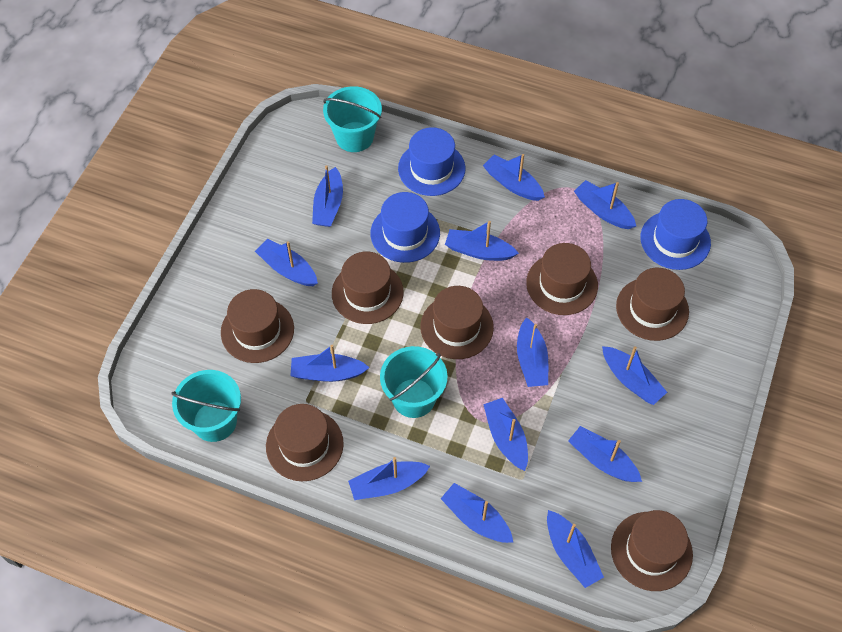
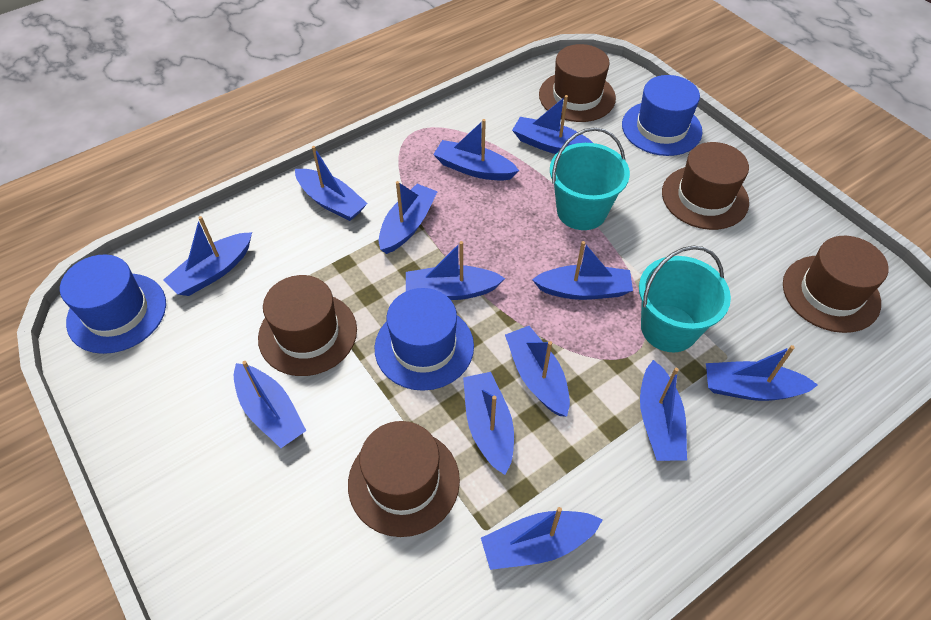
brown hat: 7 -> 5
turquoise bucket: 3 -> 2

